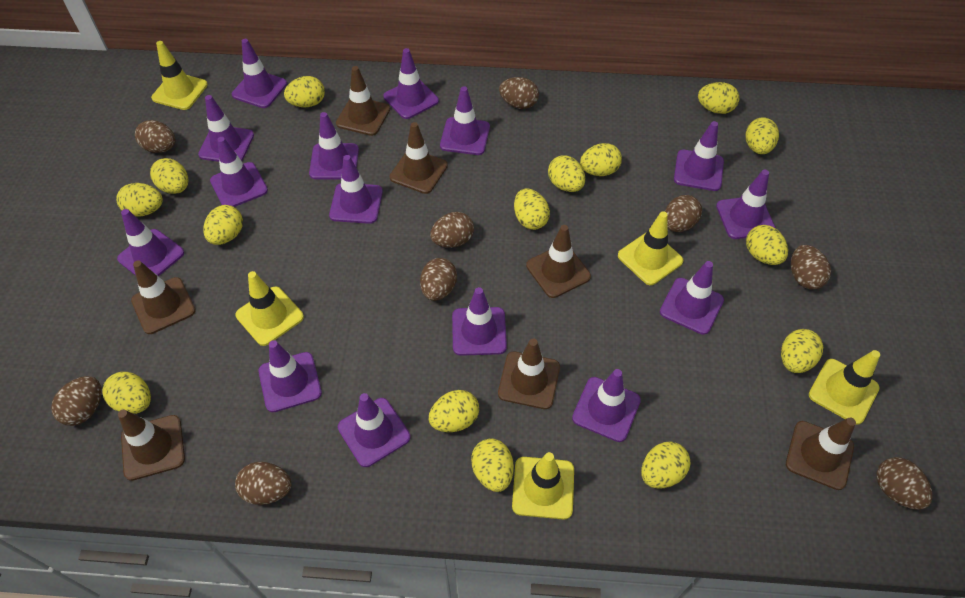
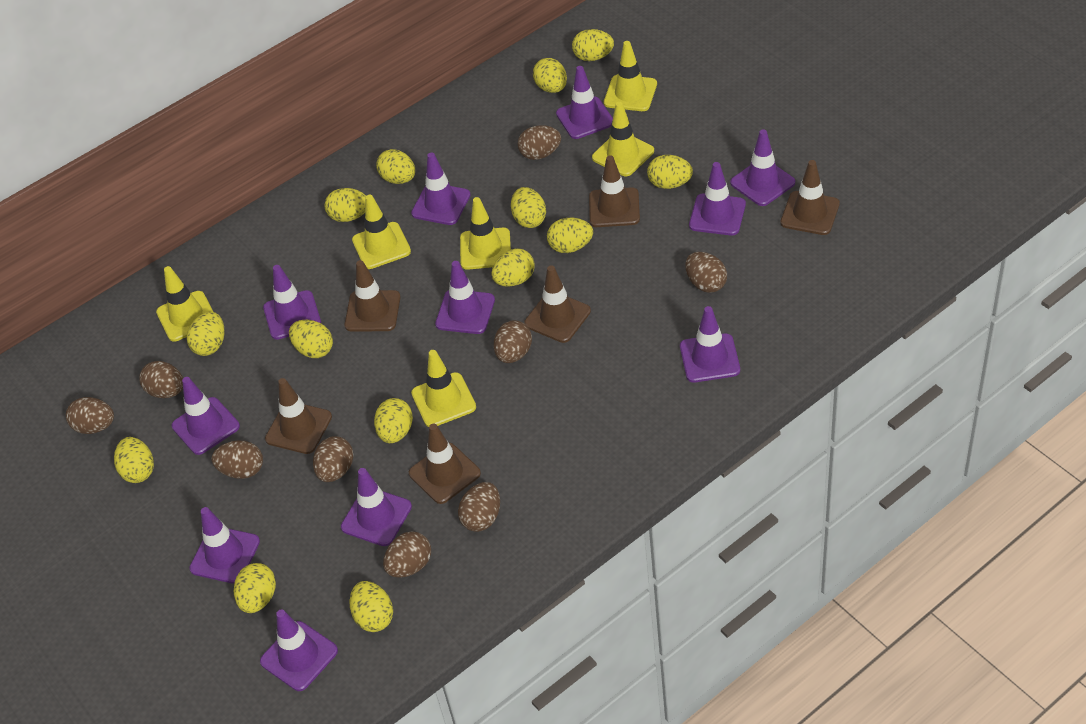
brown traffic cone: 7 -> 6
purple traffic cone: 15 -> 11
yellow egg: 15 -> 14
yellow traffic cone: 5 -> 6

